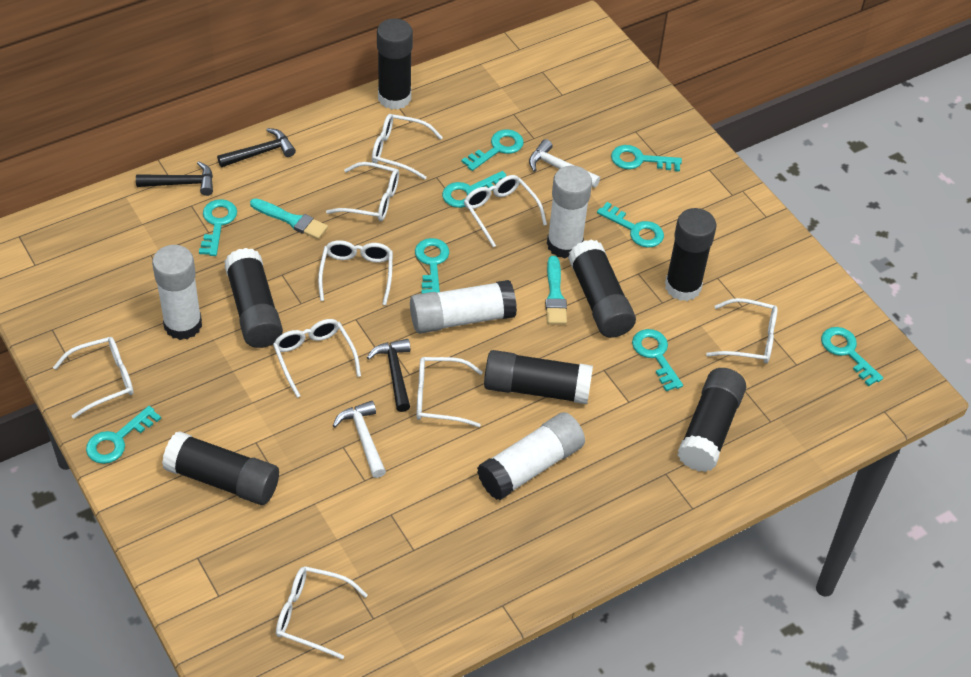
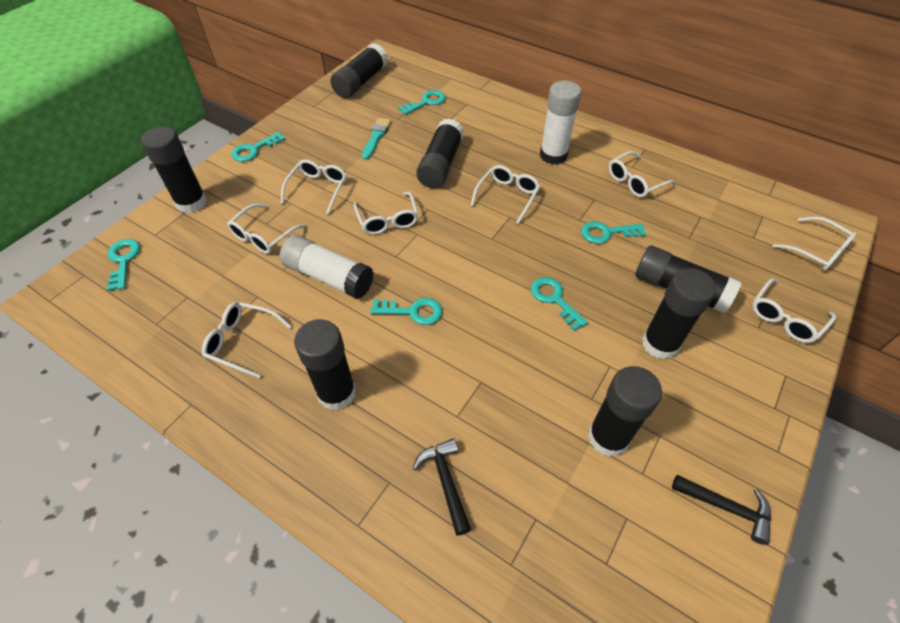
black hammer: 3 -> 2
turquoise brush: 2 -> 1
turquoise key: 9 -> 6
white glasses: 9 -> 8
white glue stick: 4 -> 2
white hammer: 2 -> 0

